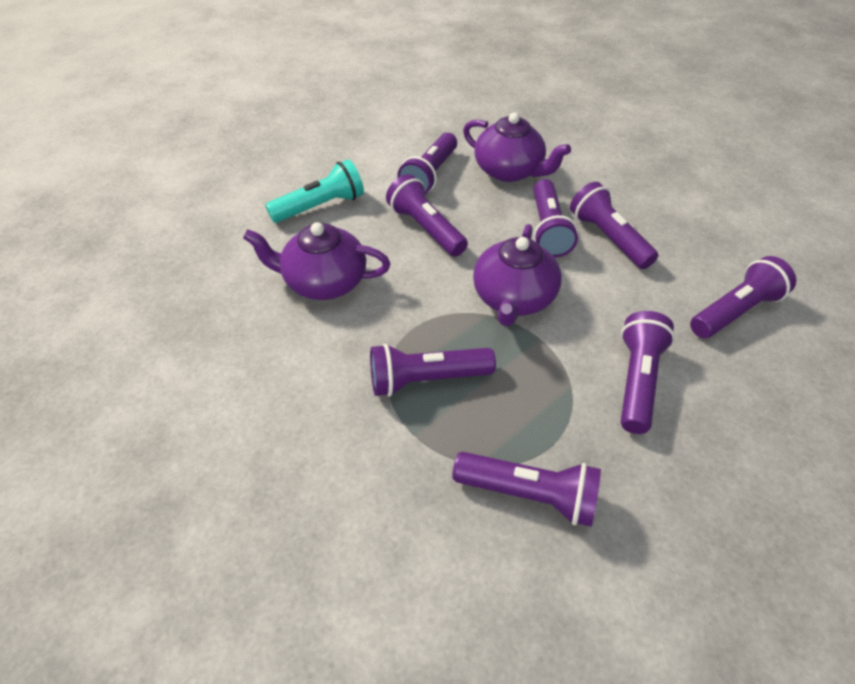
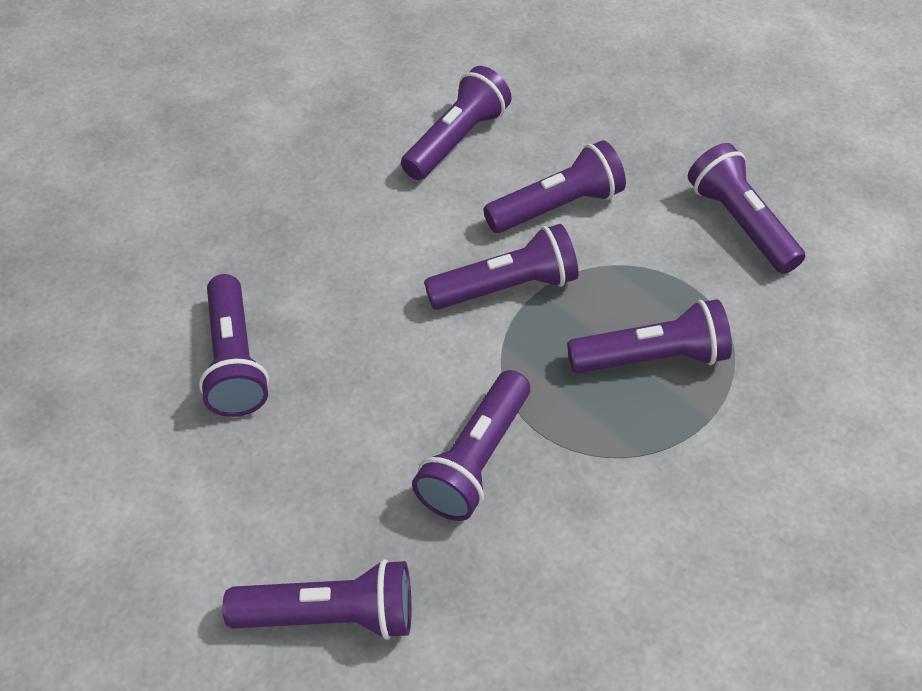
purple teapot: 3 -> 0
turquoise flashlight: 1 -> 0

